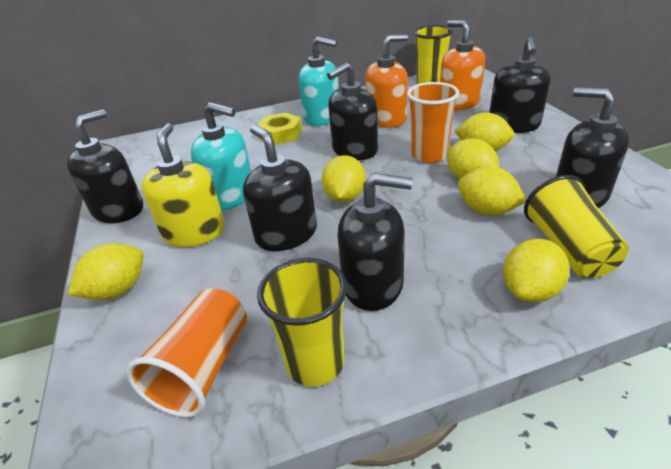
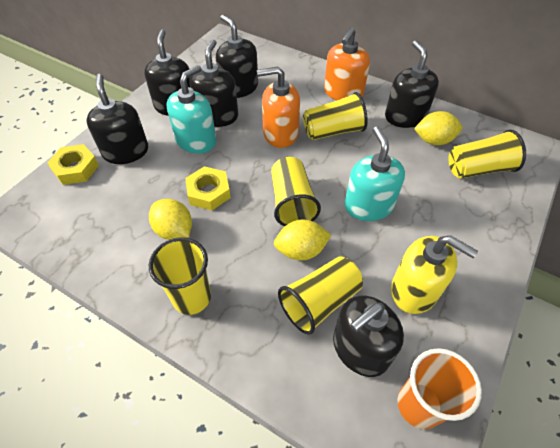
orange cup: 2 -> 1
yellow cup: 3 -> 5
yellow lemon: 6 -> 3
yellow nut: 1 -> 2

